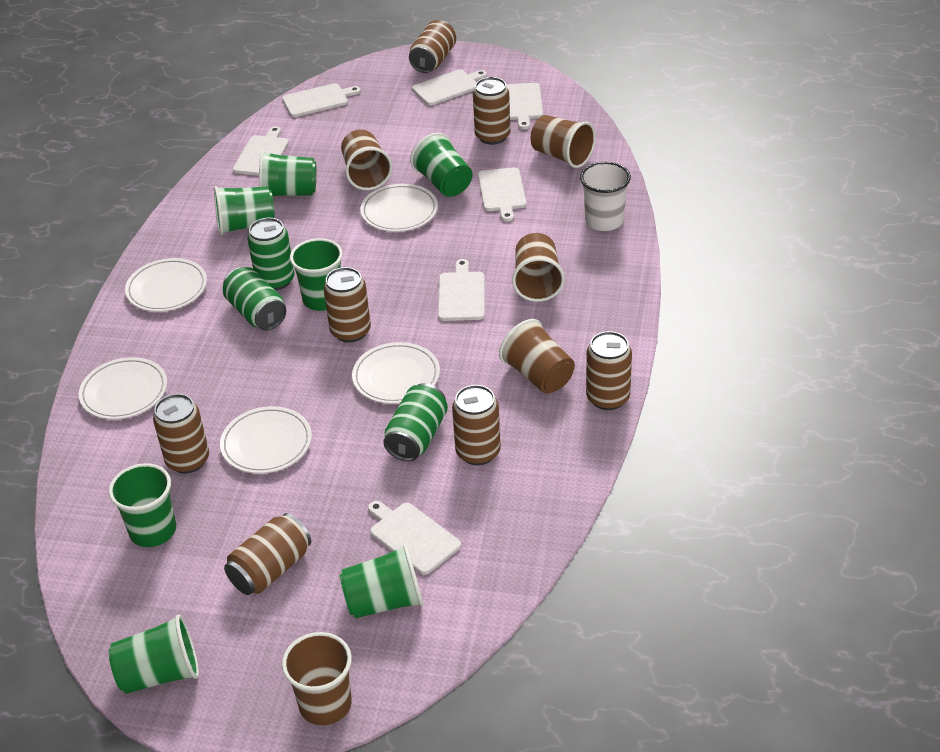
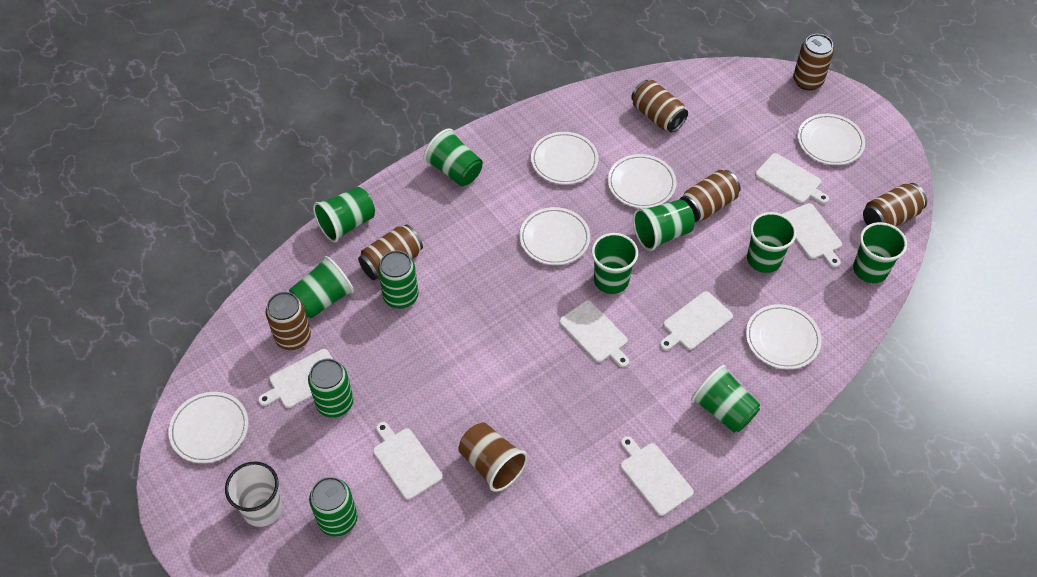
brown can: 7 -> 6
brown cup: 5 -> 1
green cup: 7 -> 8
white plate: 5 -> 6

